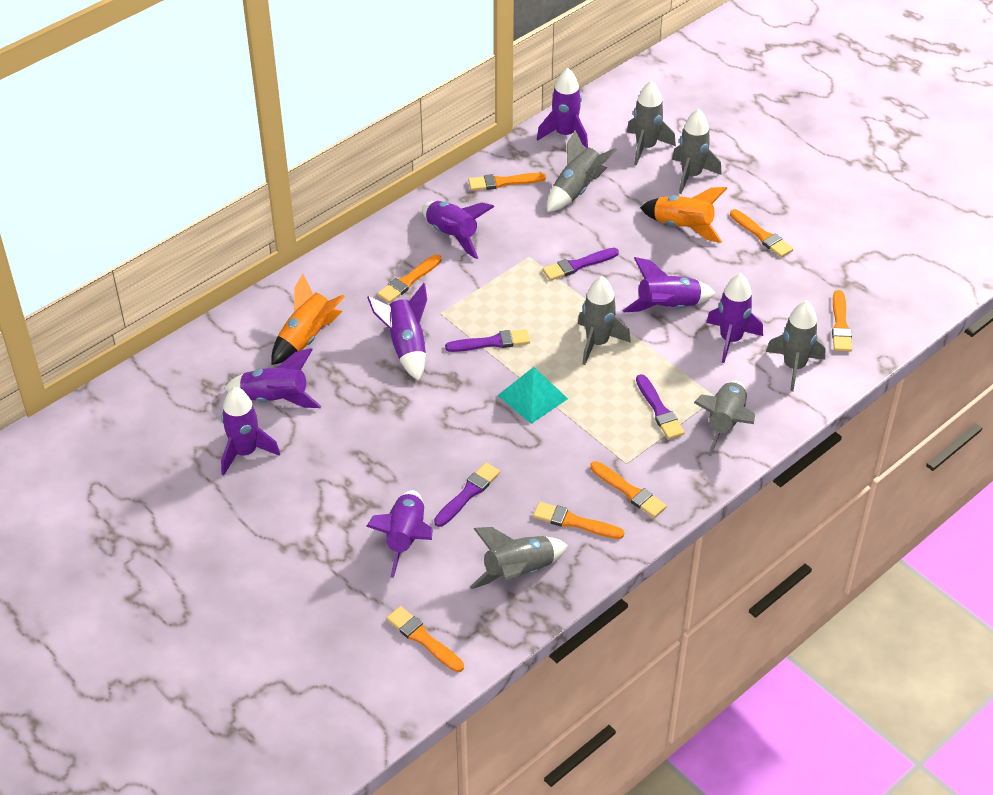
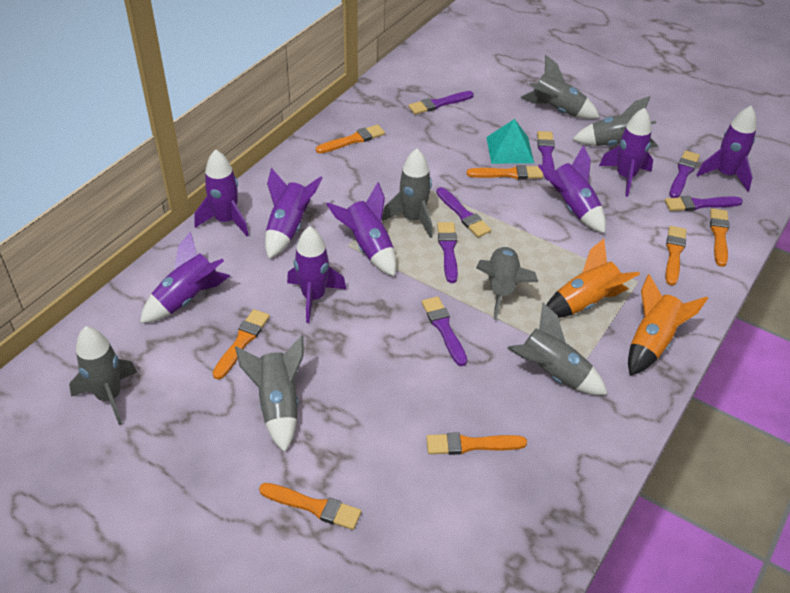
purple brush: 4 -> 7

